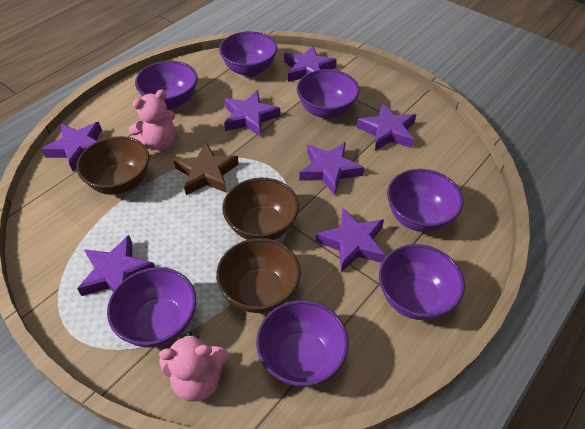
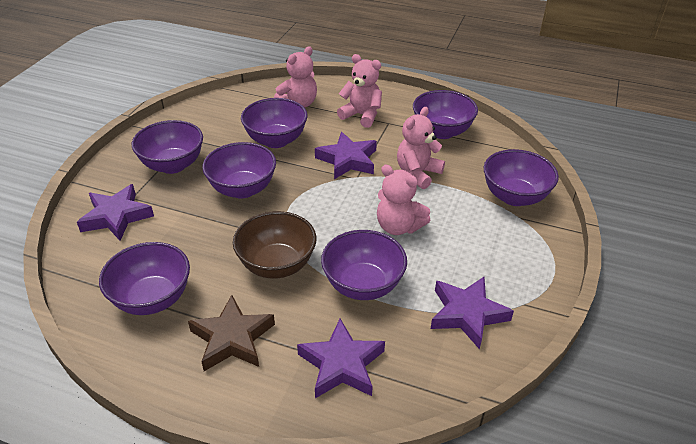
brown bowl: 3 -> 1
pink teddy bear: 2 -> 4
purple star: 7 -> 4

